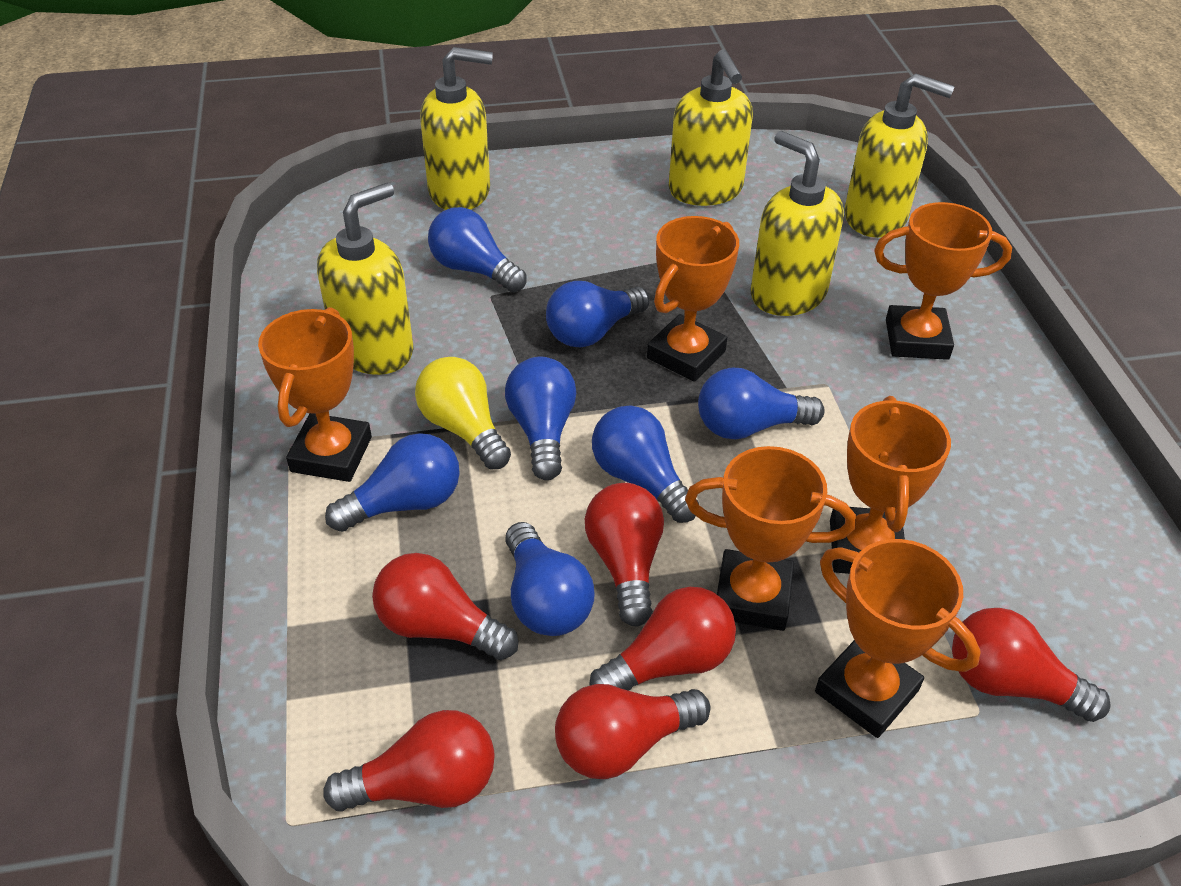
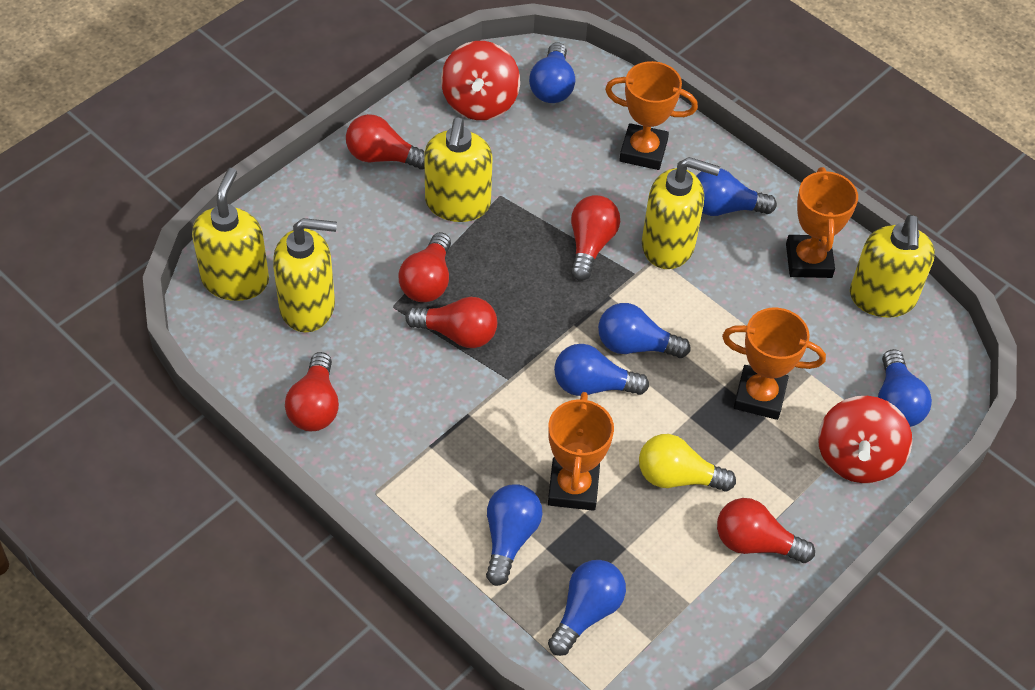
orange trophy: 6 -> 4
red spinning top: 0 -> 2

